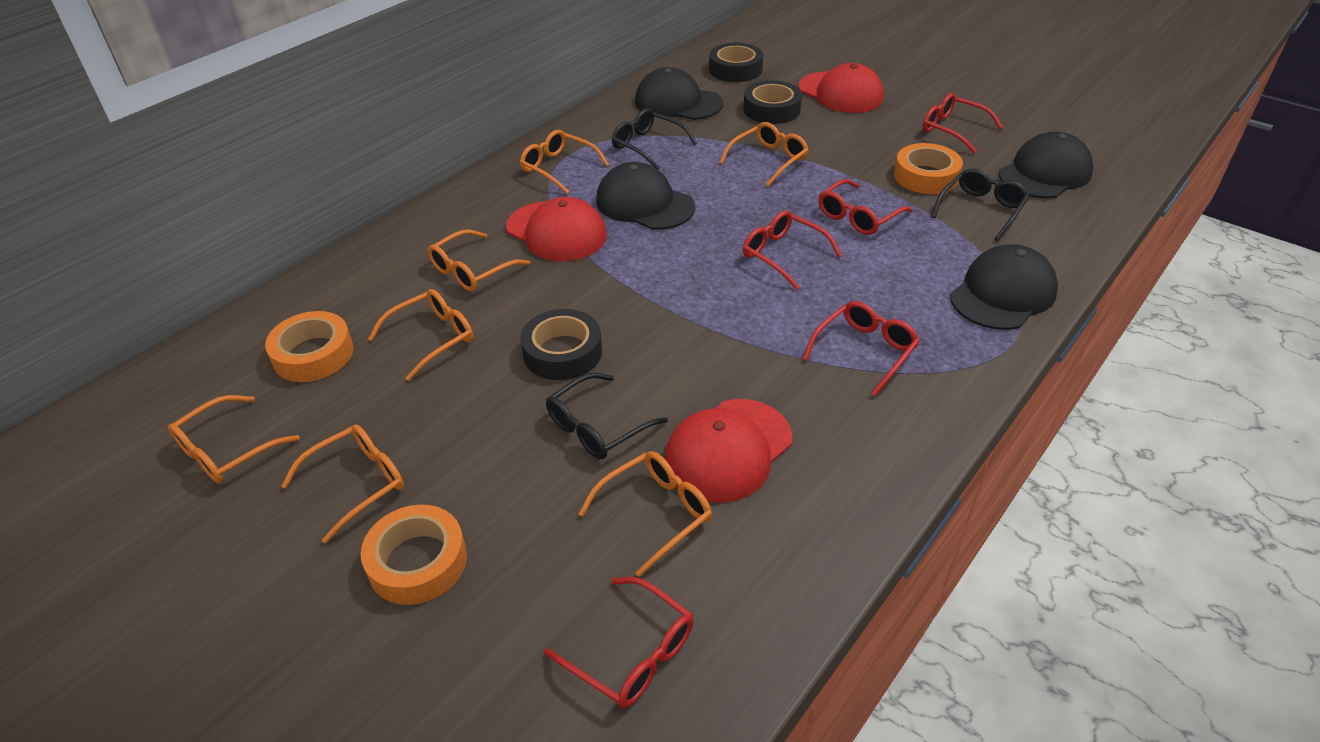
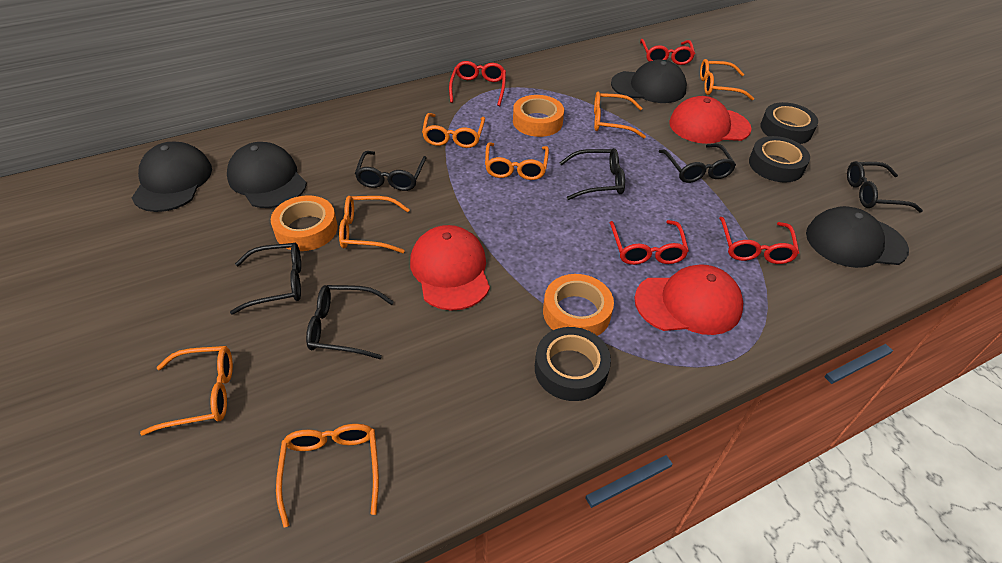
black glasses: 3 -> 6
red glasses: 5 -> 4

